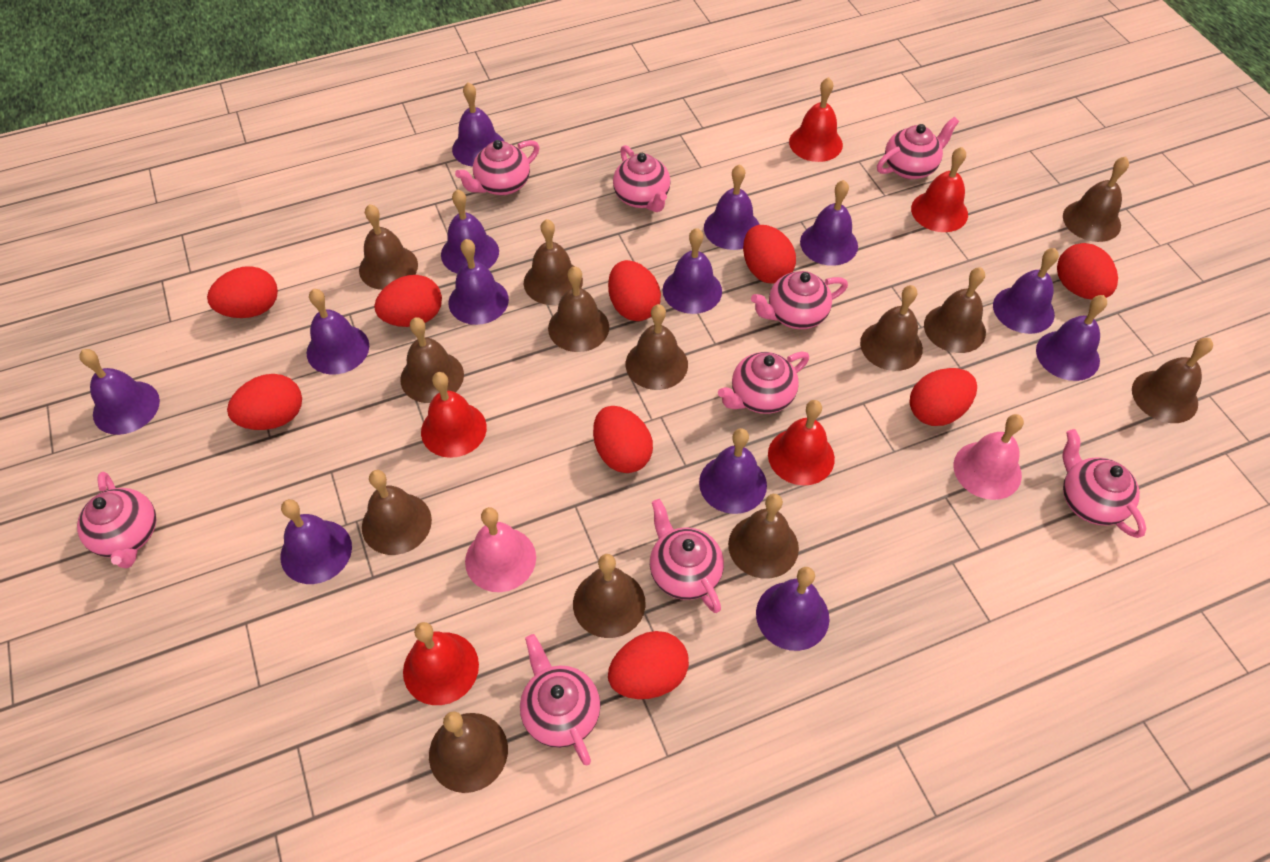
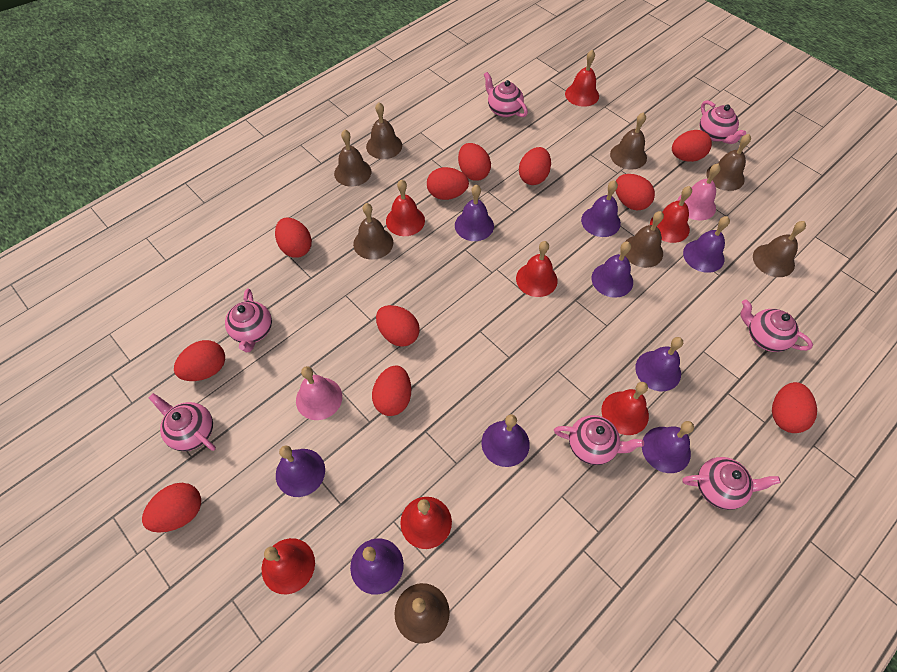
brown bell: 13 -> 8
pink teapot: 9 -> 7
purple bell: 13 -> 9
red bell: 5 -> 7
red egg: 9 -> 11

